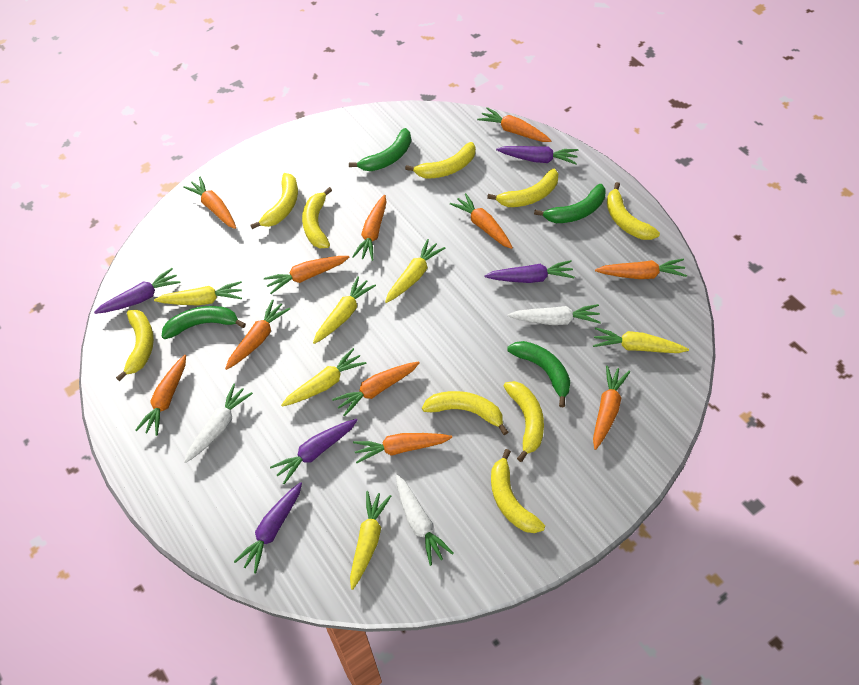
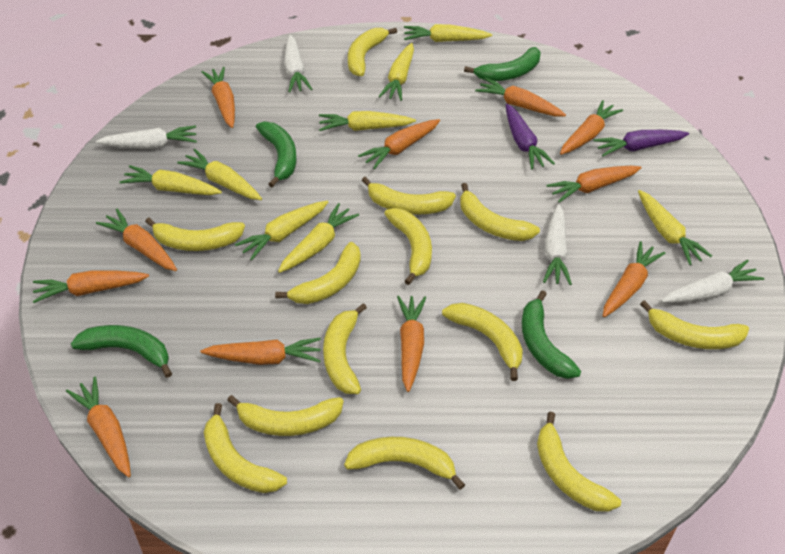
purple carrot: 5 -> 2
white carrot: 3 -> 4
yellow banana: 9 -> 13
yellow carrot: 6 -> 8

